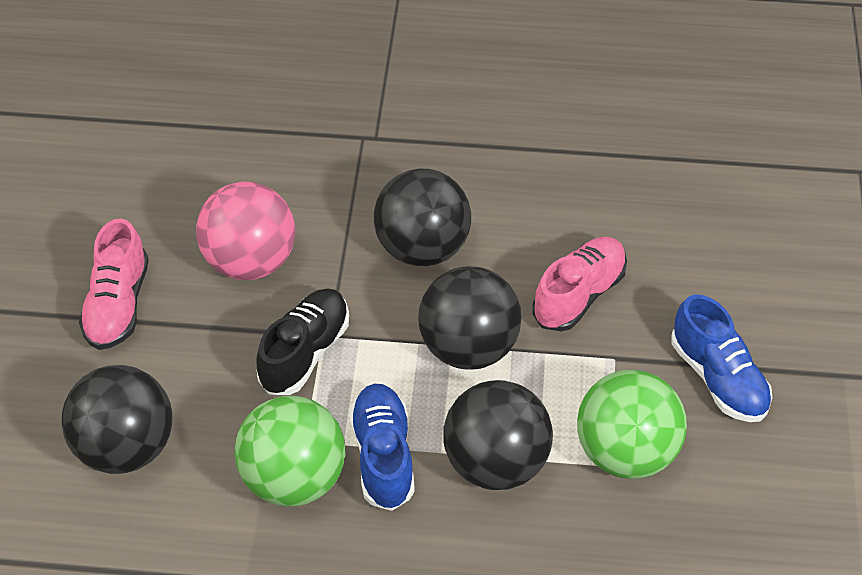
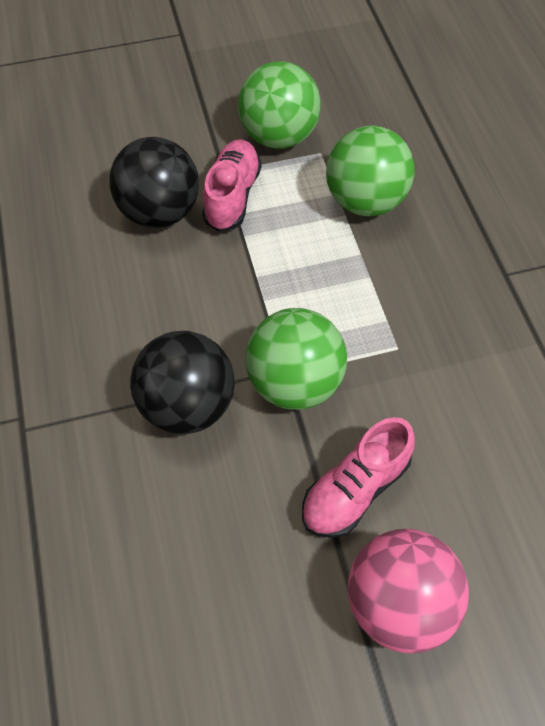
black ball: 4 -> 2
black shoe: 1 -> 0
blue shoe: 2 -> 0
green ball: 2 -> 3

